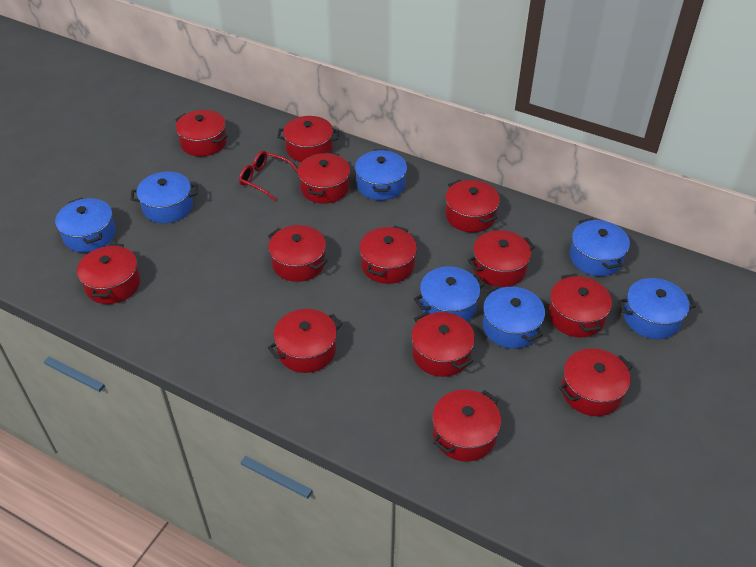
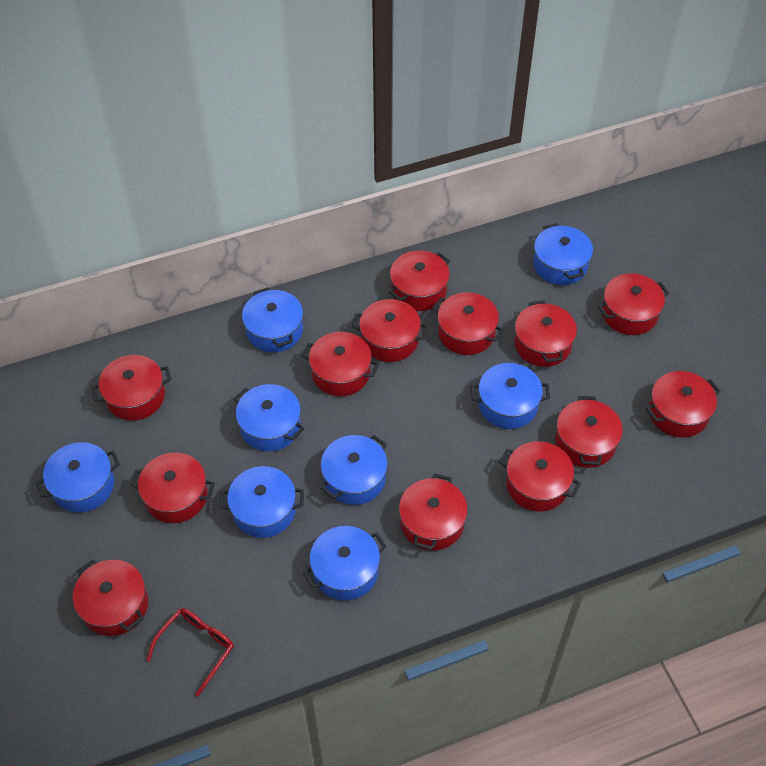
blue pot: 7 -> 8

